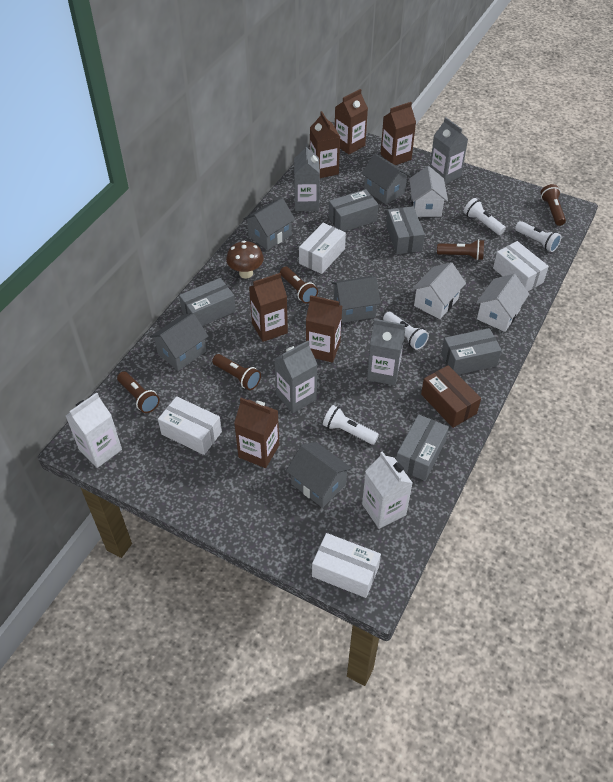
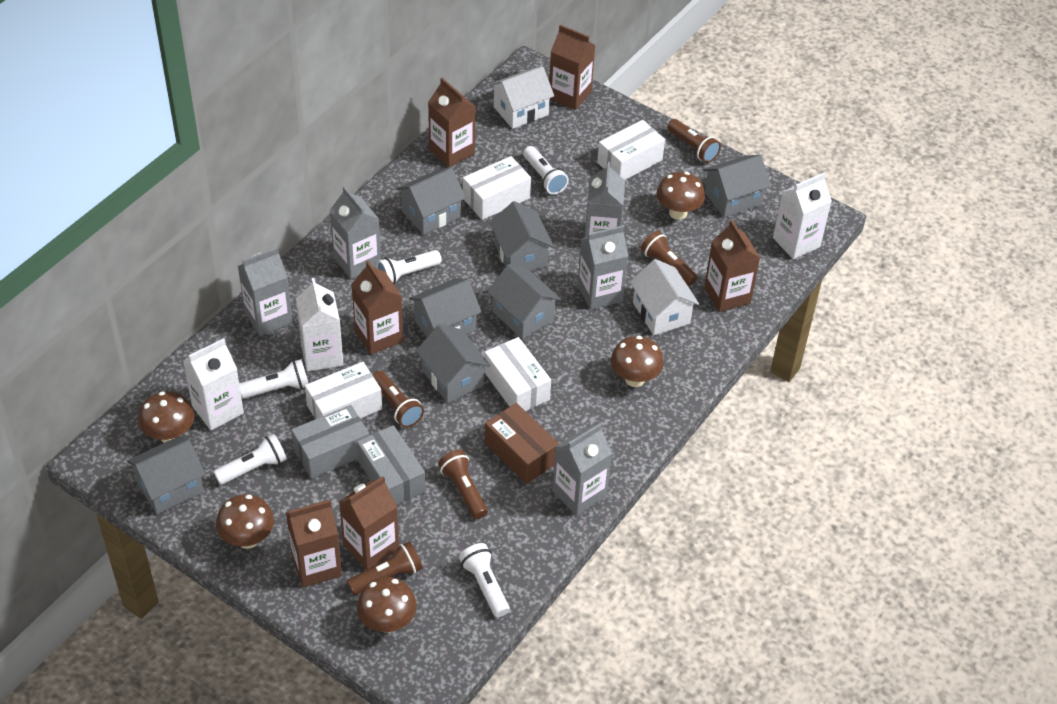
brown mushroom: 1 -> 5
grey box: 5 -> 2
grey carton: 4 -> 5
grey house: 5 -> 7
white carton: 2 -> 3
white flashlight: 4 -> 5
white house: 3 -> 2

